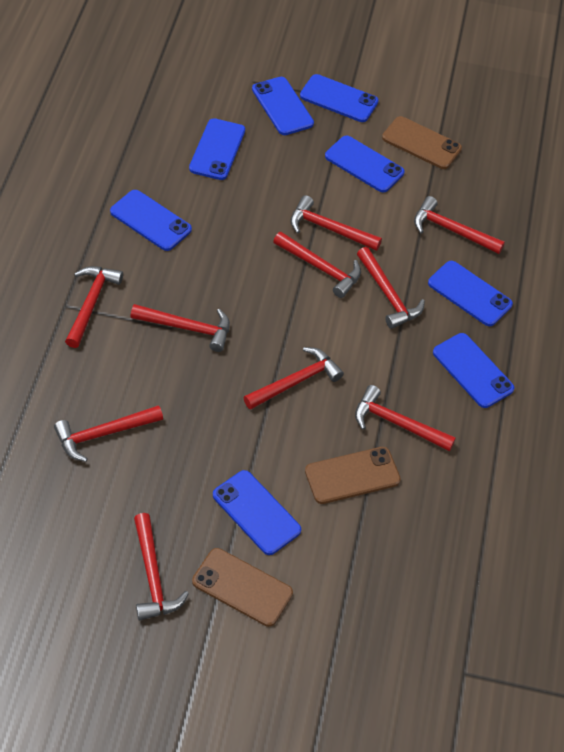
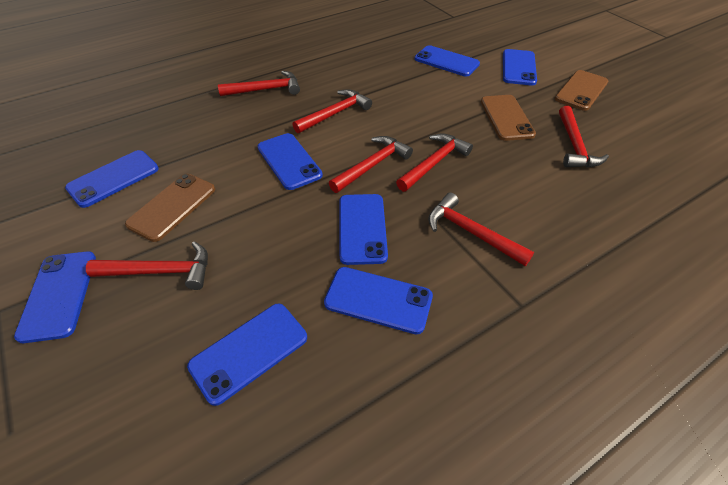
red hammer: 10 -> 7

